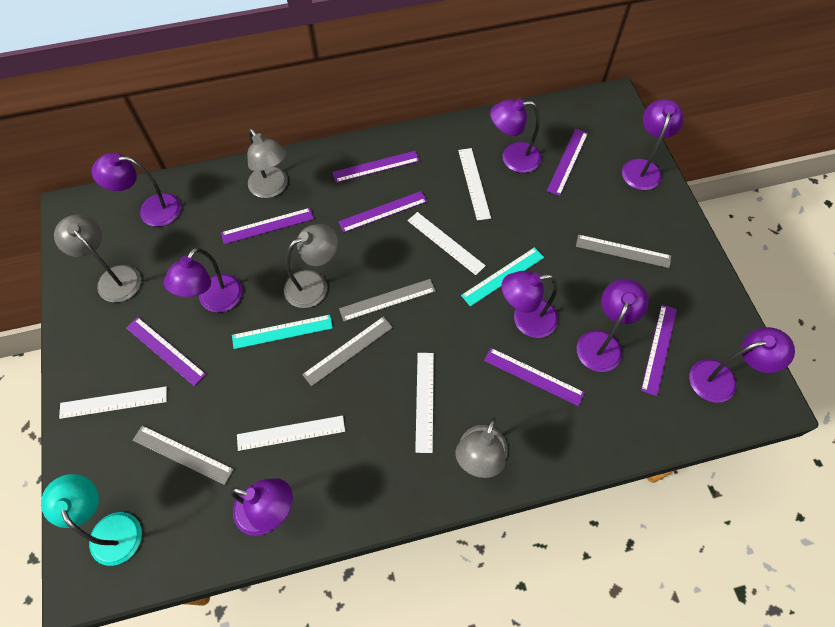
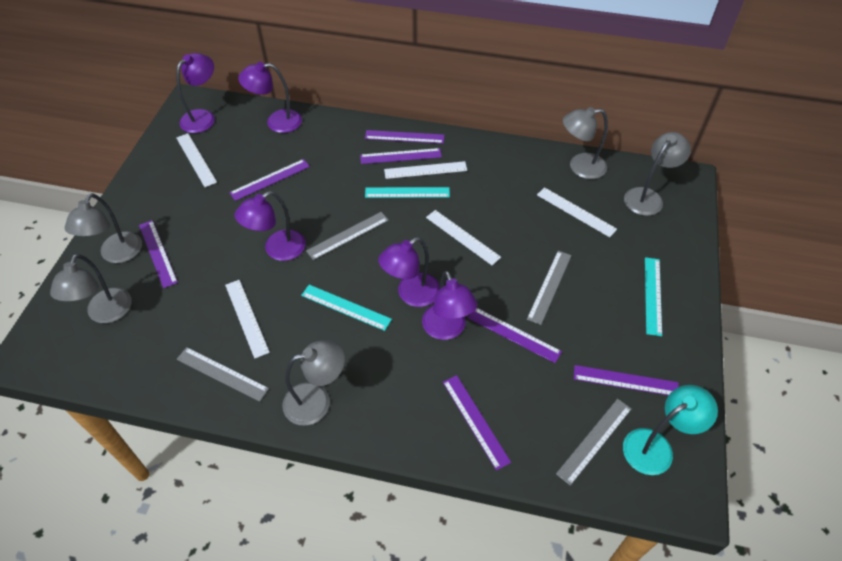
grey lamp: 4 -> 5
purple lamp: 8 -> 5
turquoise ruler: 2 -> 3

